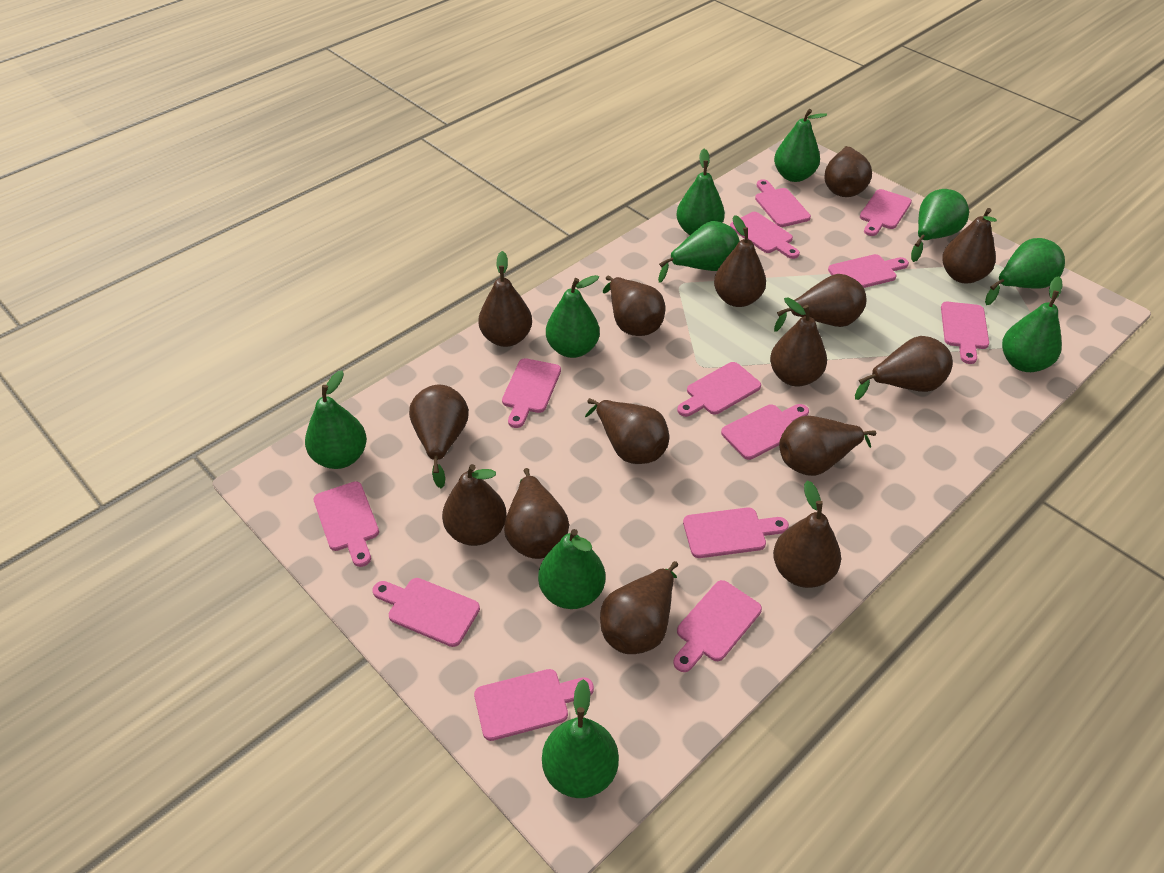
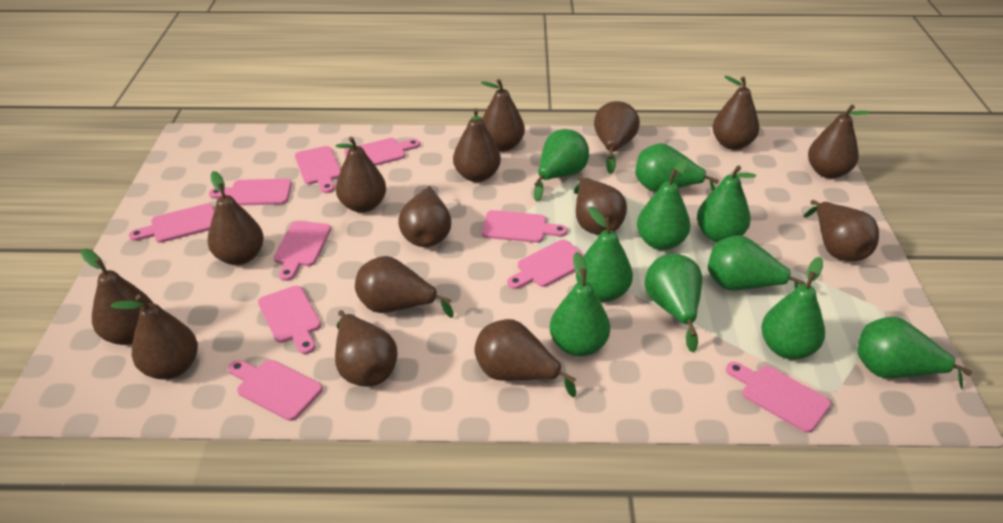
pink cutting board: 13 -> 10

